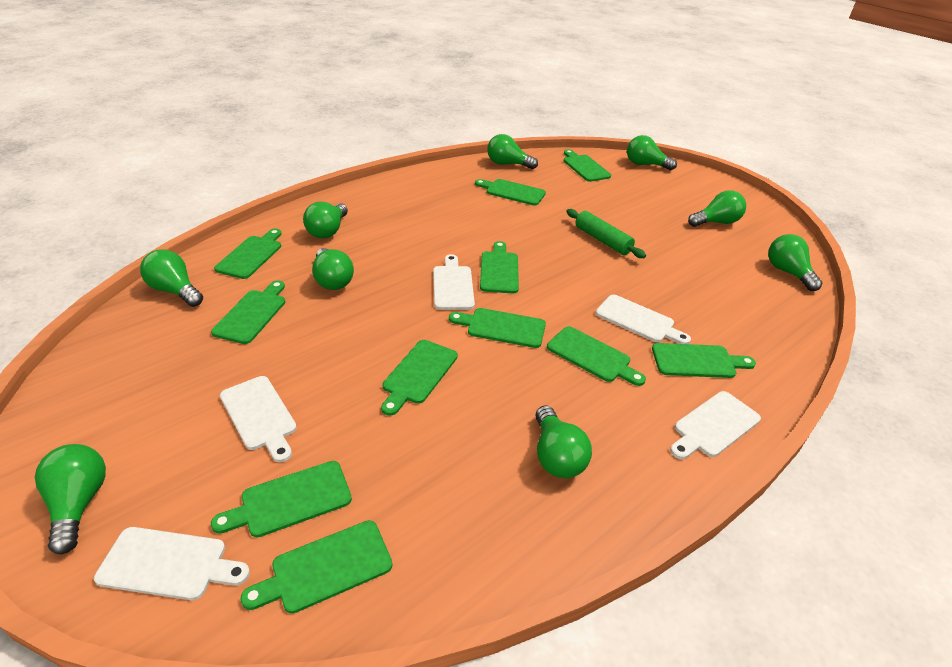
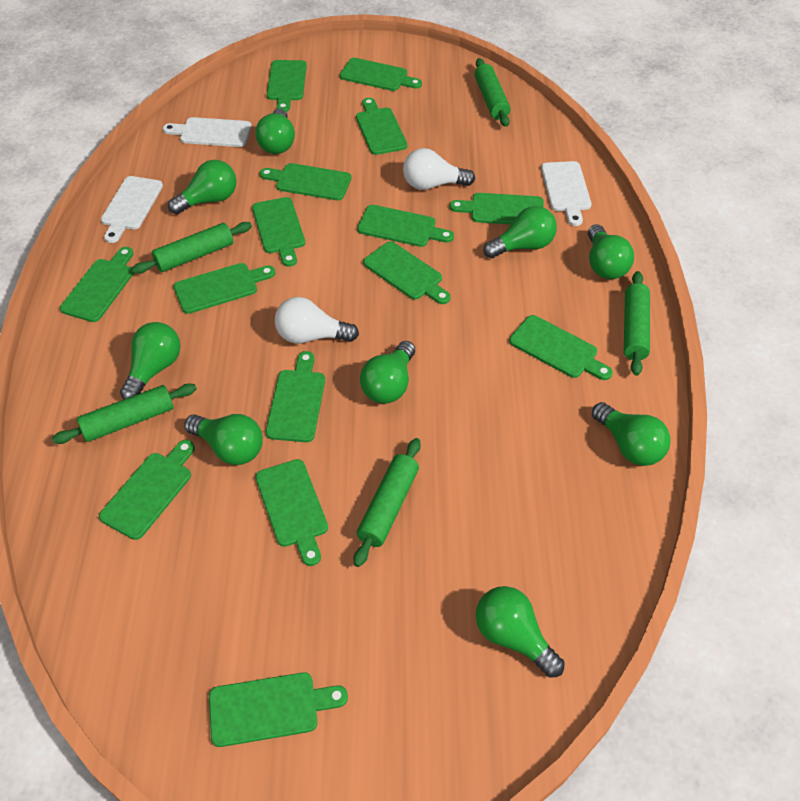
green cutting board: 11 -> 15
green rolling pin: 1 -> 5
white cutting board: 5 -> 3
white light bulb: 0 -> 2

